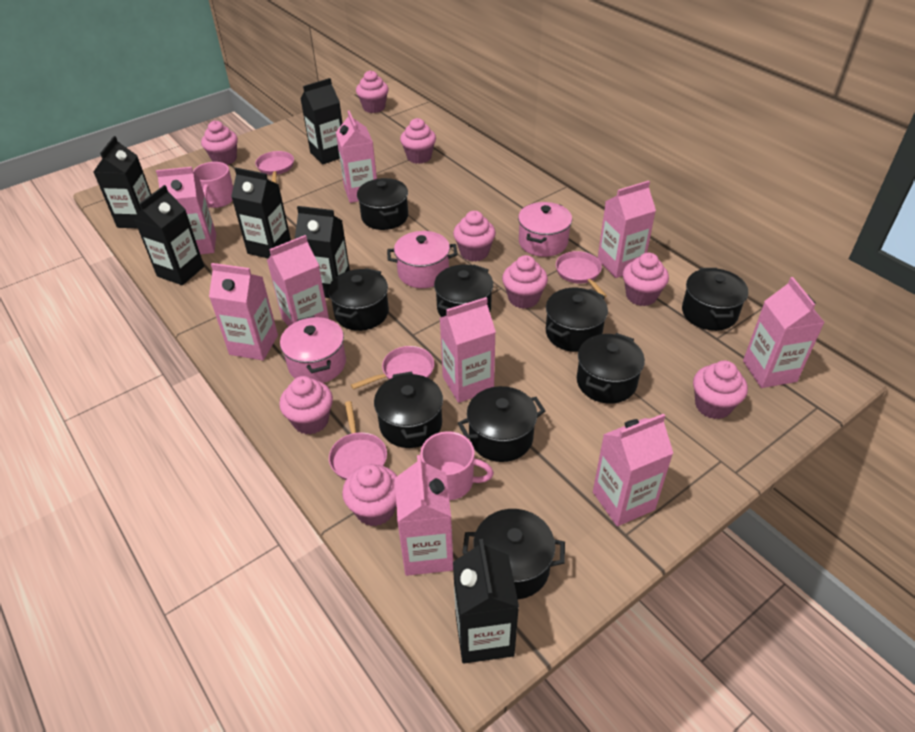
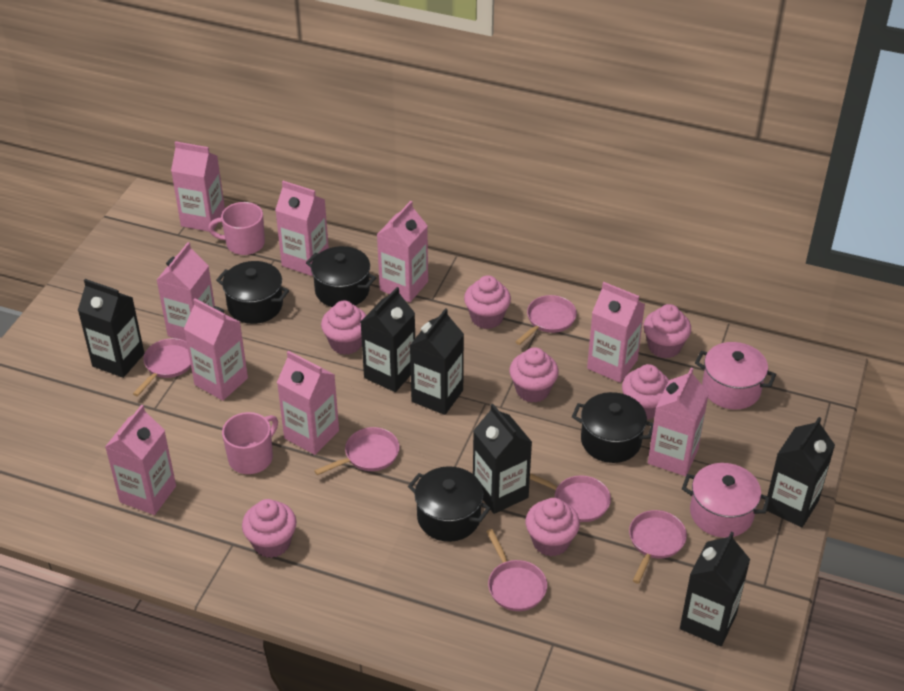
black pot: 9 -> 4
pink cupcake: 9 -> 7
pink pan: 4 -> 6
pink pot: 3 -> 2

